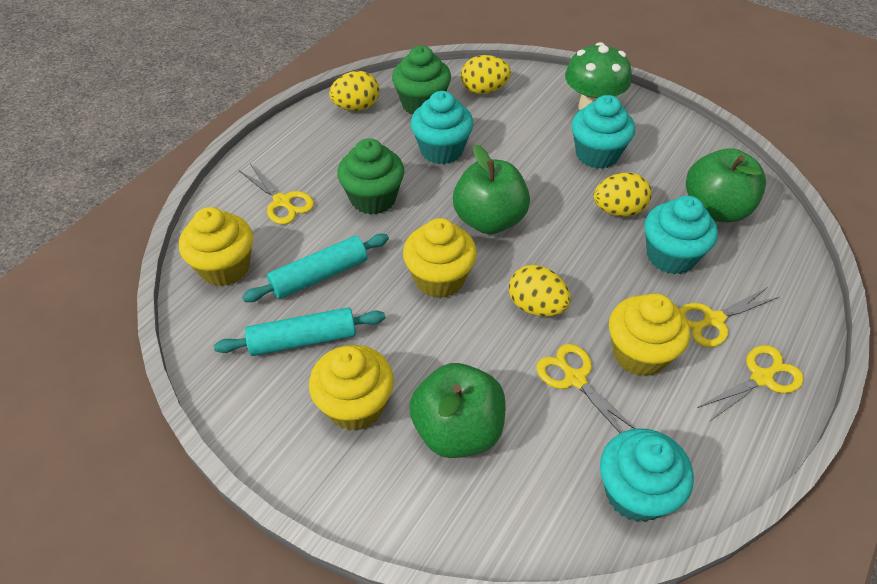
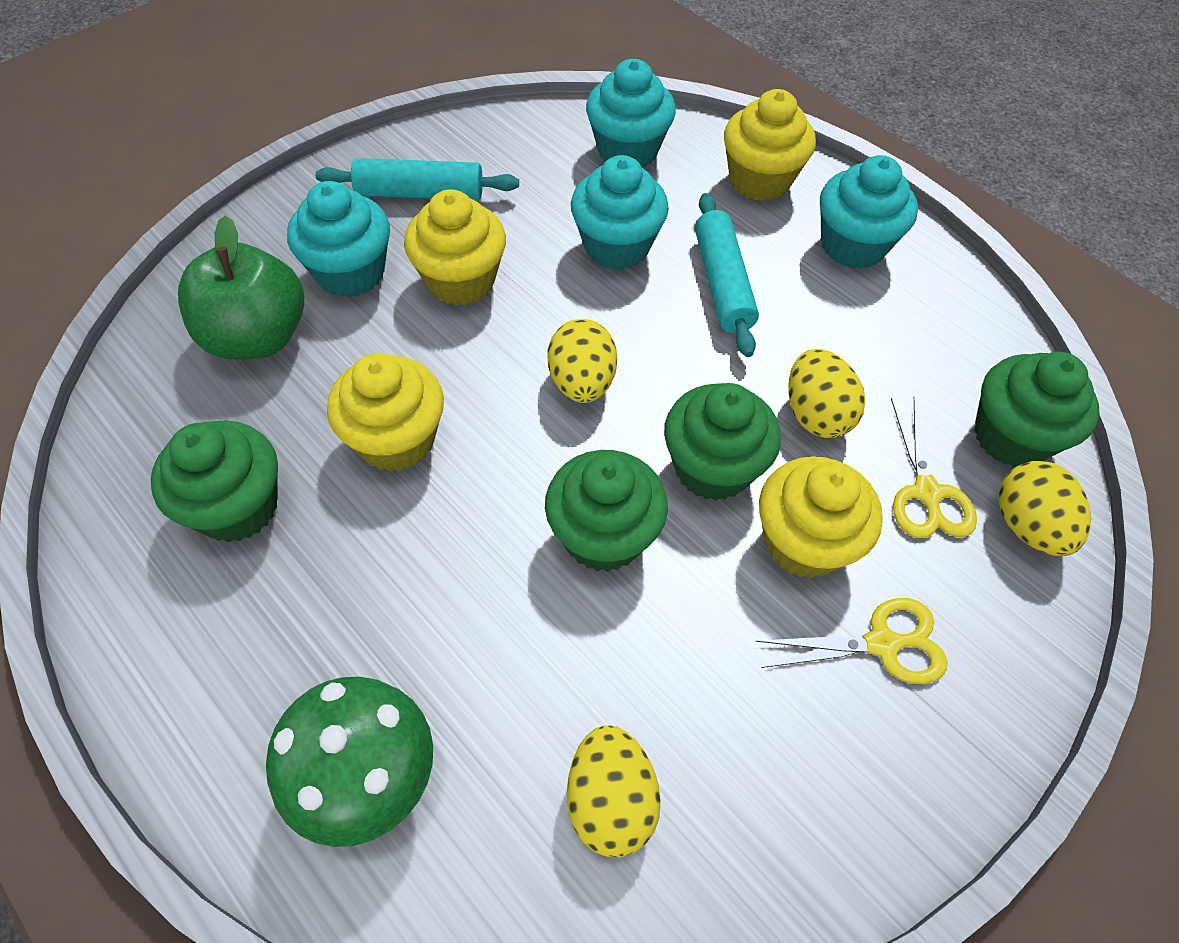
green apple: 3 -> 1
green cupcake: 2 -> 4
yellow scissors: 4 -> 2

